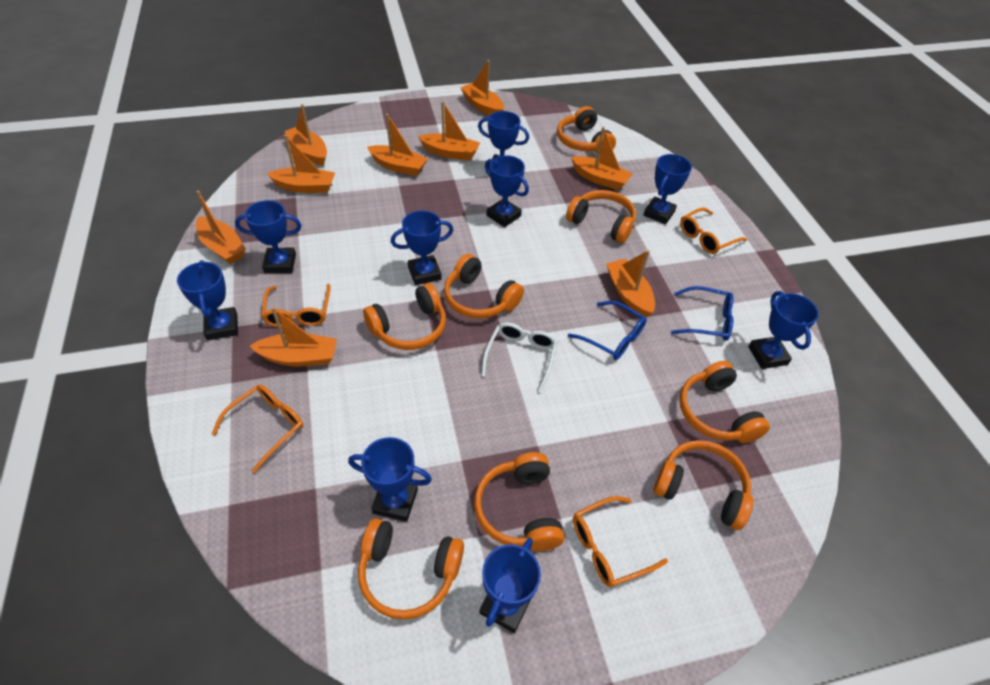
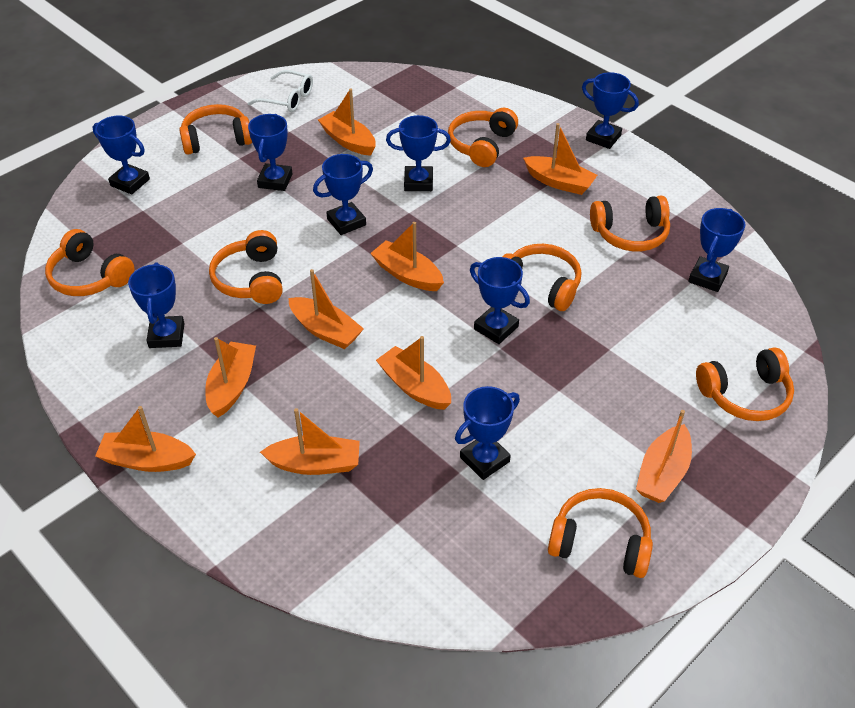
blue glasses: 2 -> 0
orange glasses: 4 -> 0

